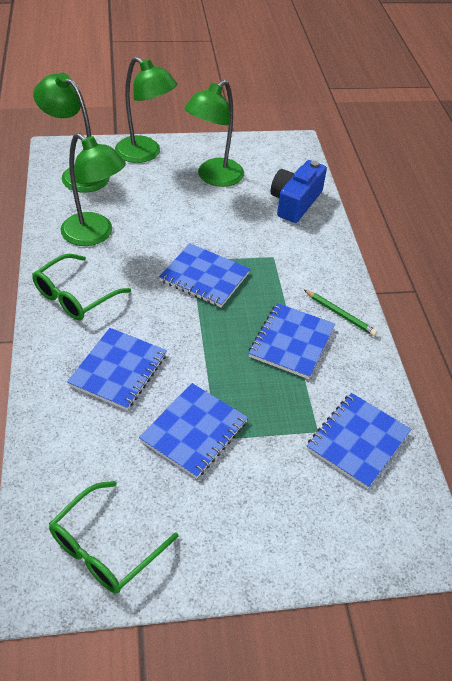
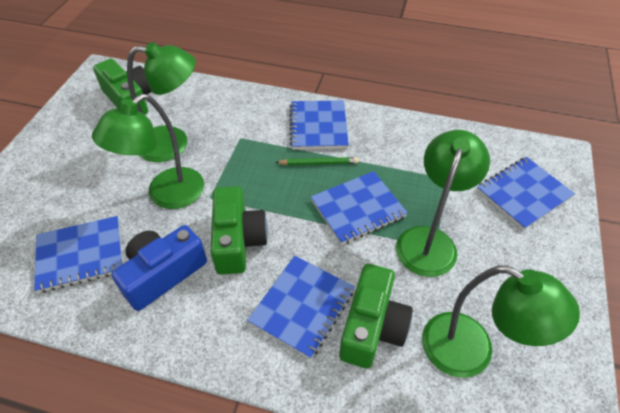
green camera: 0 -> 3
green glasses: 2 -> 0

